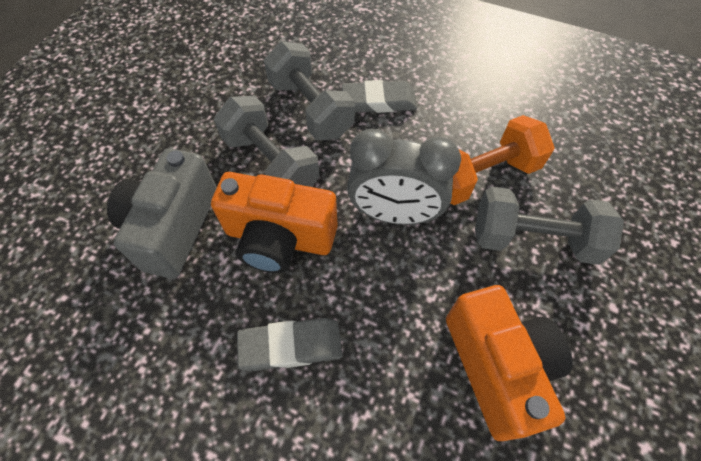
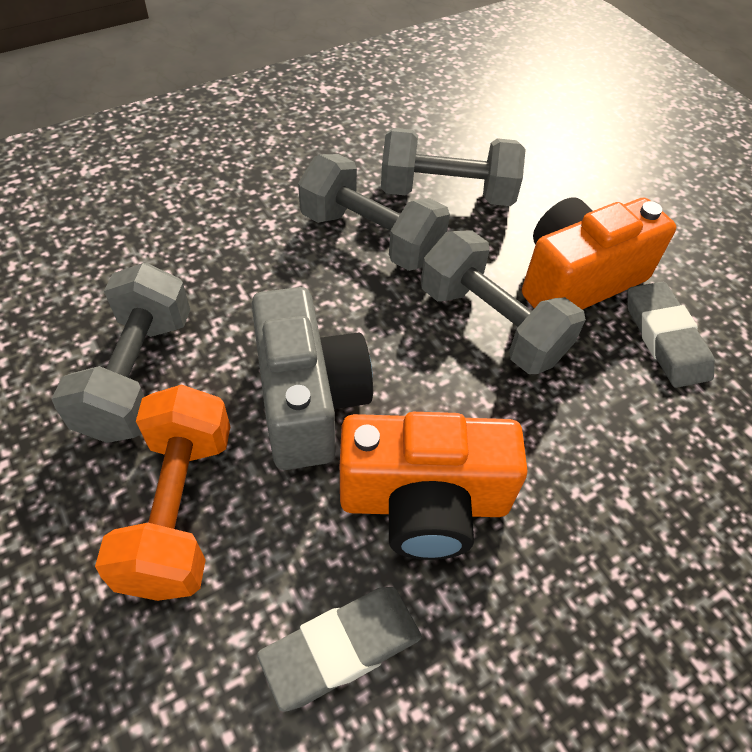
grey clock: 1 -> 0
grey dumbbell: 3 -> 4

